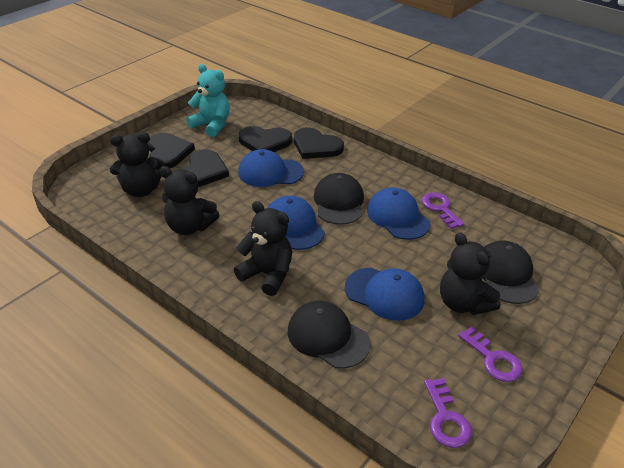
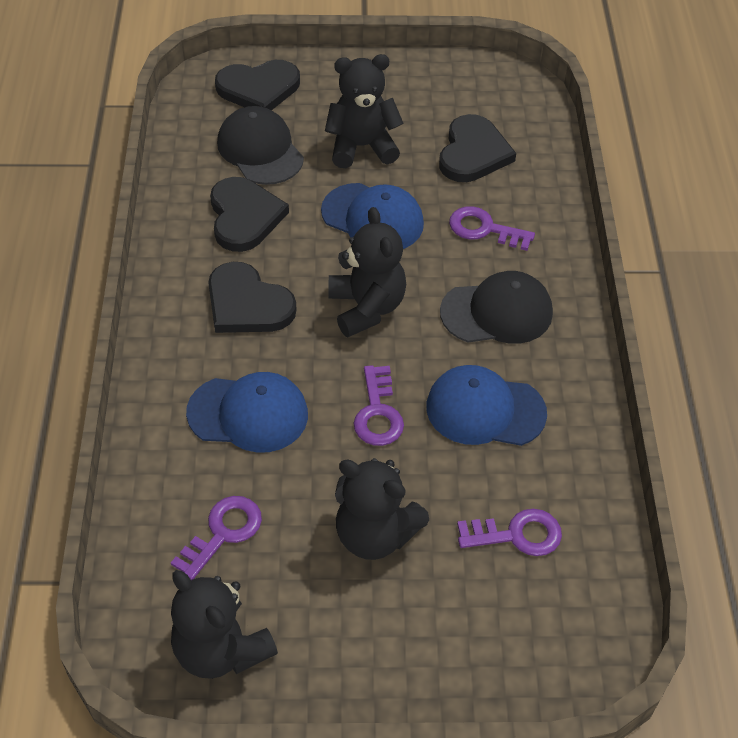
black cap: 3 -> 2
blue cap: 4 -> 3
purple key: 3 -> 4
turquoise teddy bear: 1 -> 0

